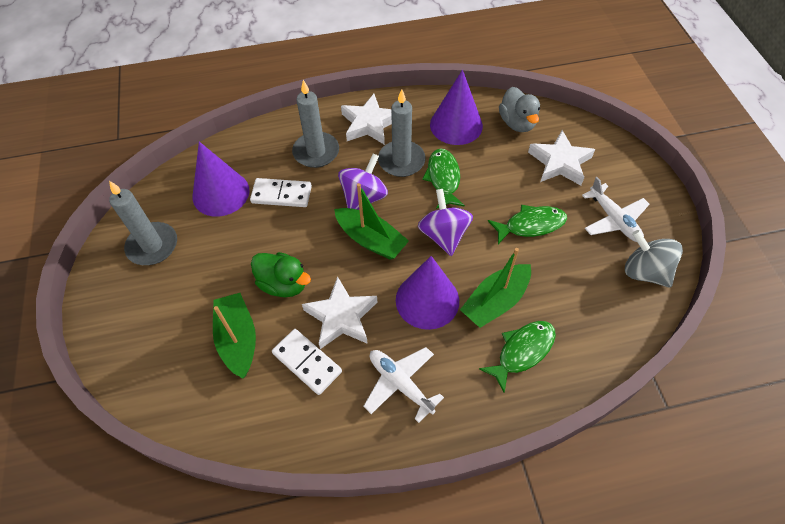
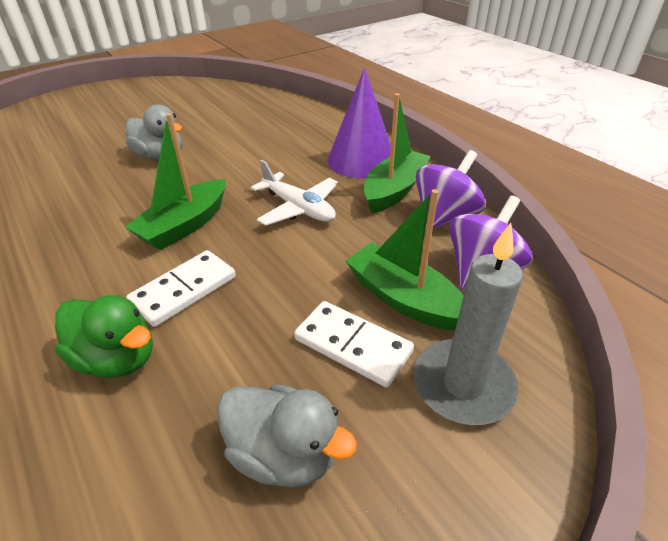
green fish: 3 -> 0
grey candle: 3 -> 1
grey duck: 1 -> 2
grey spinning top: 1 -> 0
purple cone: 3 -> 1
white plane: 2 -> 1
white star: 3 -> 0

